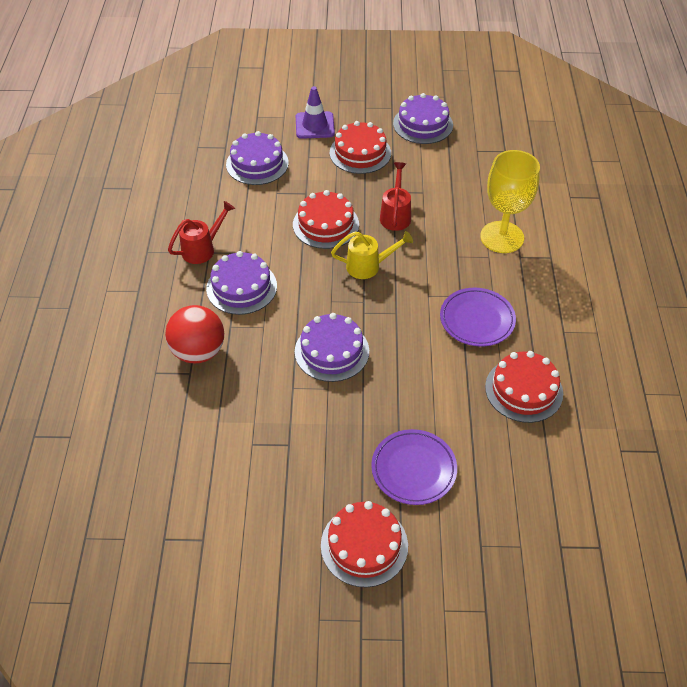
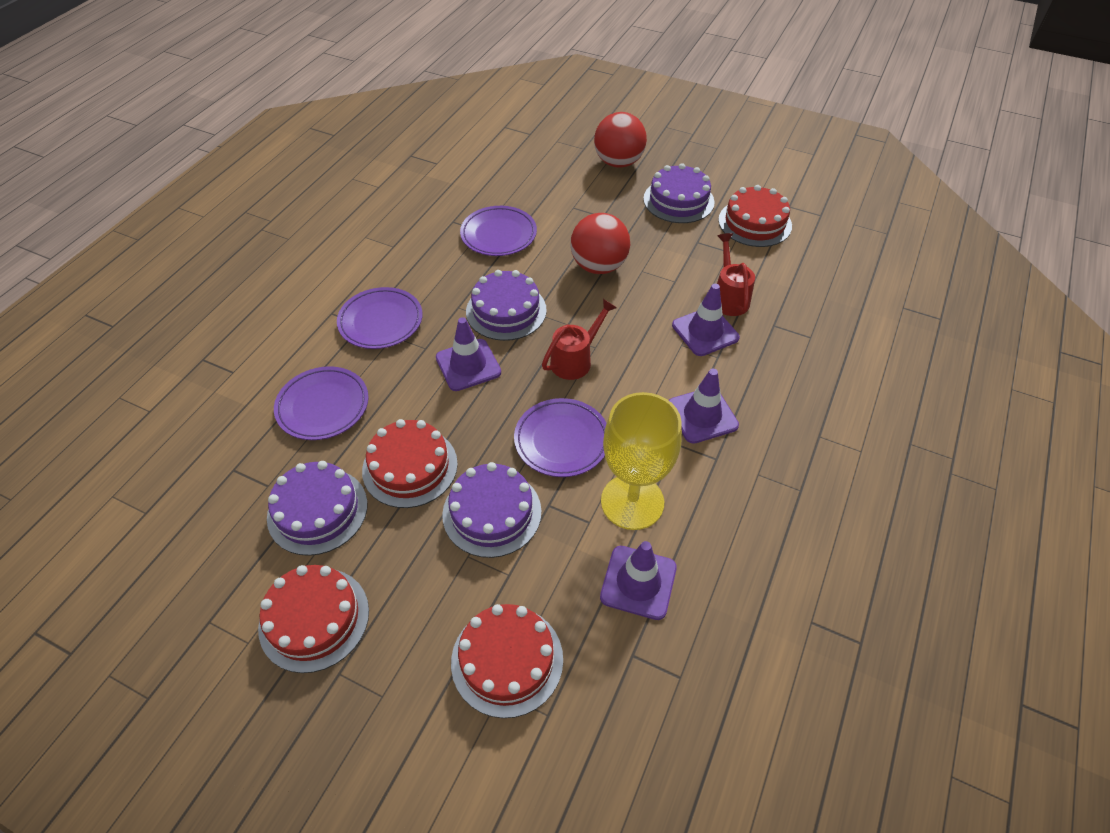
purple plate: 2 -> 4
purple traffic cone: 1 -> 4
red ball: 1 -> 2
yellow watering can: 1 -> 0

